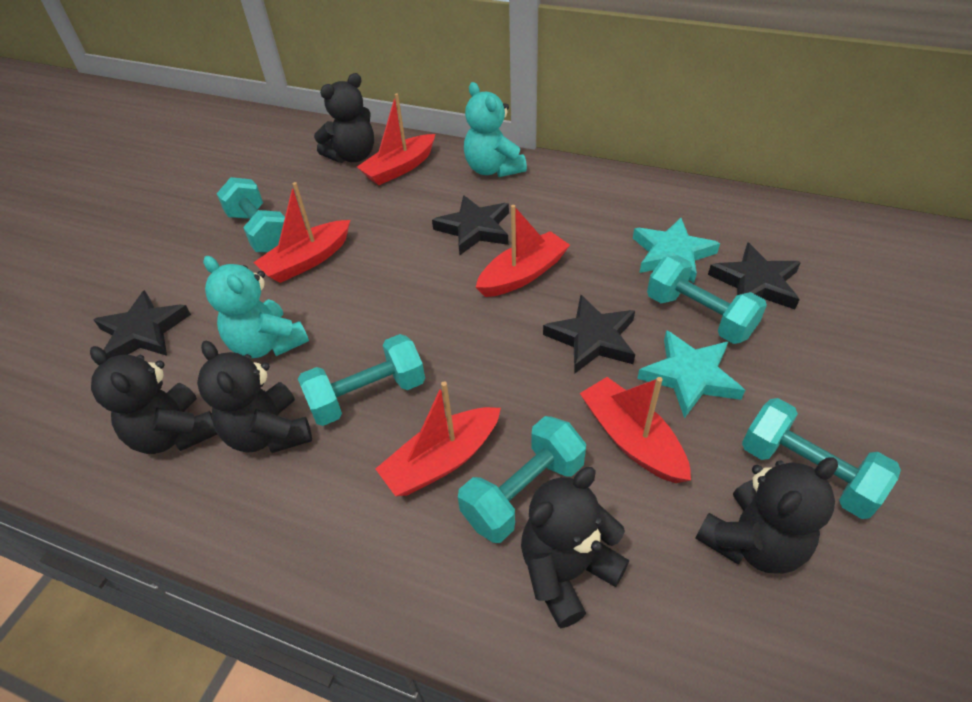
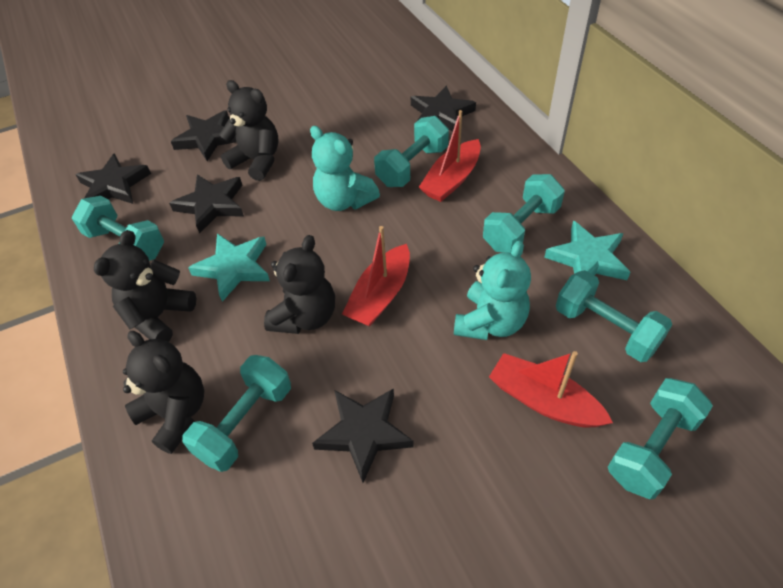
black star: 4 -> 5
black teddy bear: 5 -> 4
red boat: 5 -> 3
turquoise dumbbell: 5 -> 6

